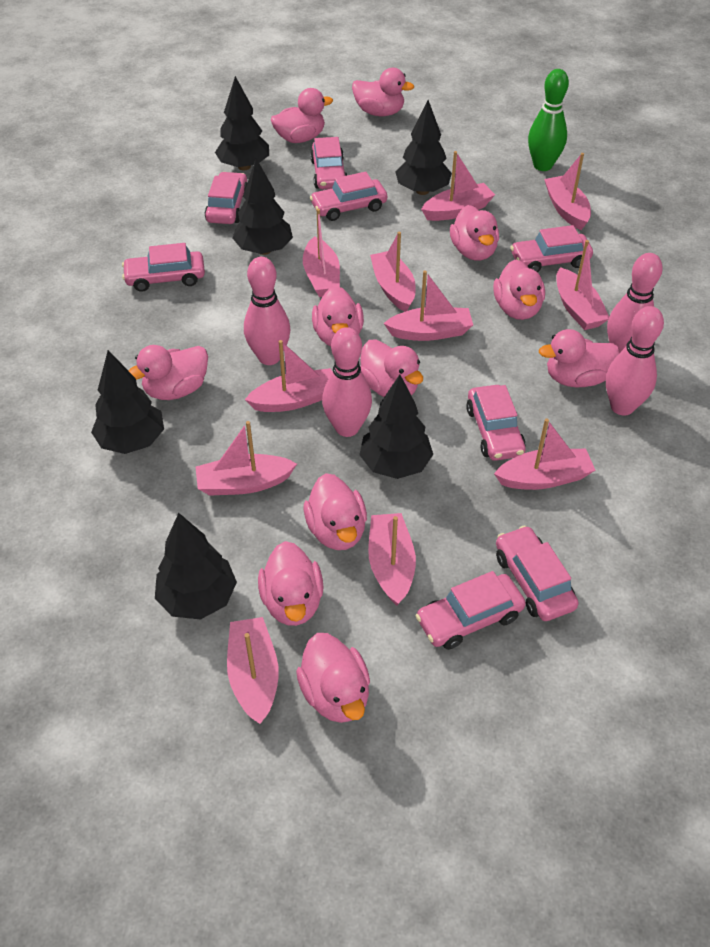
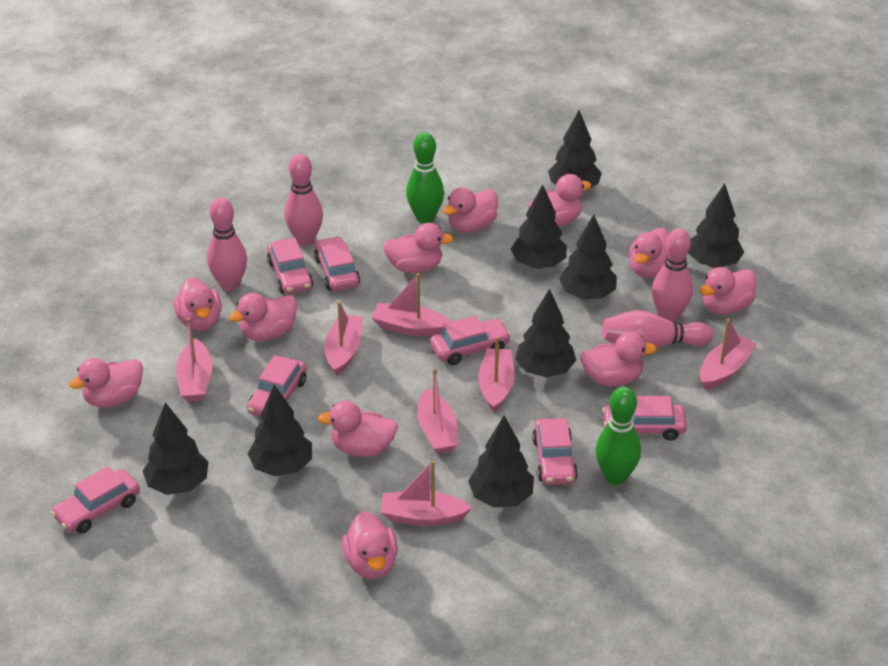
black tree: 6 -> 8
green bowling pin: 1 -> 2
pink boat: 11 -> 7
pink car: 8 -> 7

